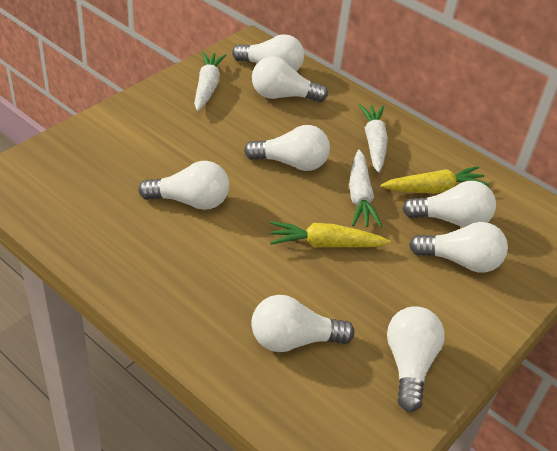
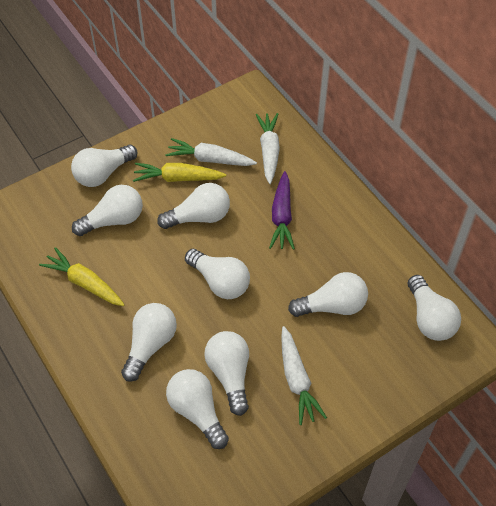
purple carrot: 0 -> 1
white light bulb: 8 -> 9

